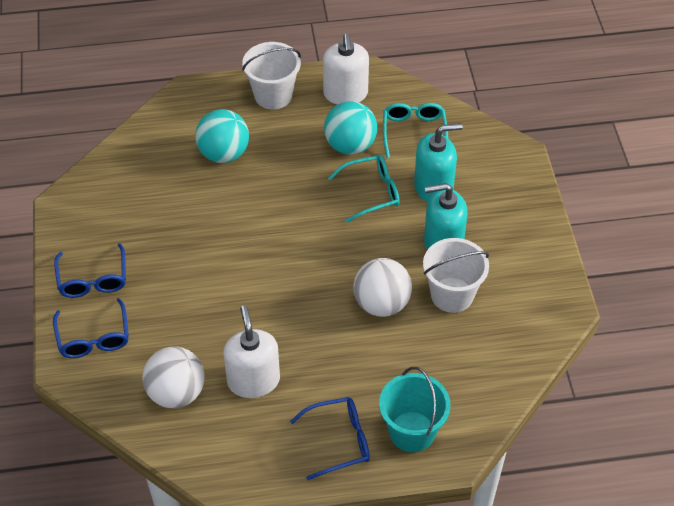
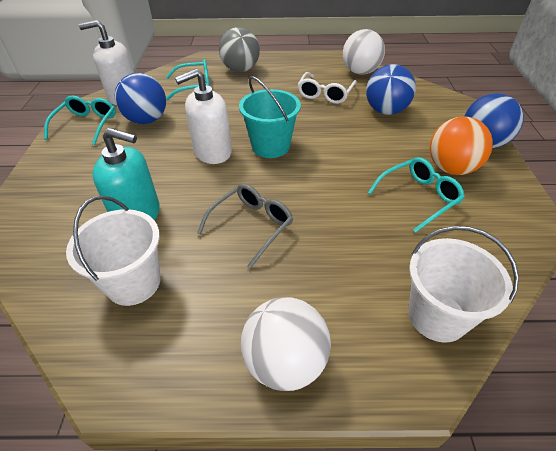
blue ball: 0 -> 3
blue glasses: 3 -> 0
grey ball: 0 -> 1
grey glasses: 0 -> 1
orange ball: 0 -> 1
turquoise ball: 2 -> 0
turquoise glasses: 2 -> 3
turquoise soap dispenser: 2 -> 1
white glasses: 0 -> 1

